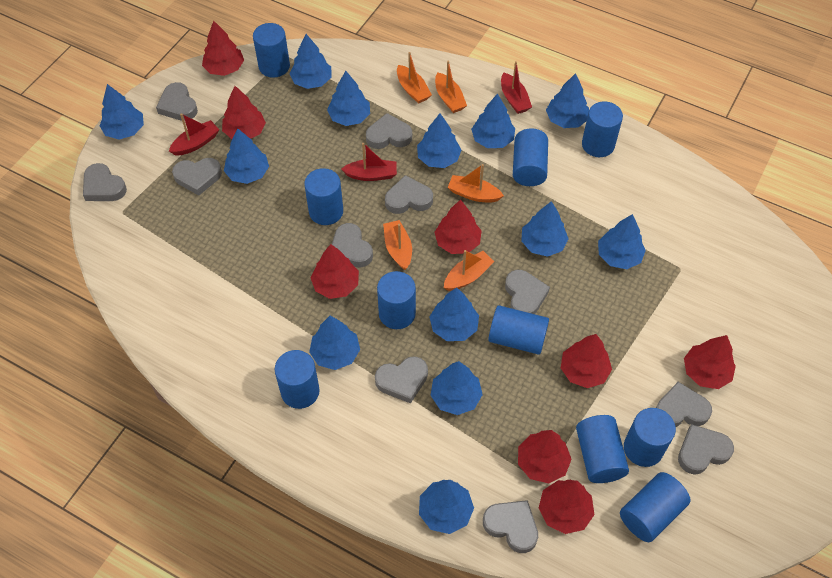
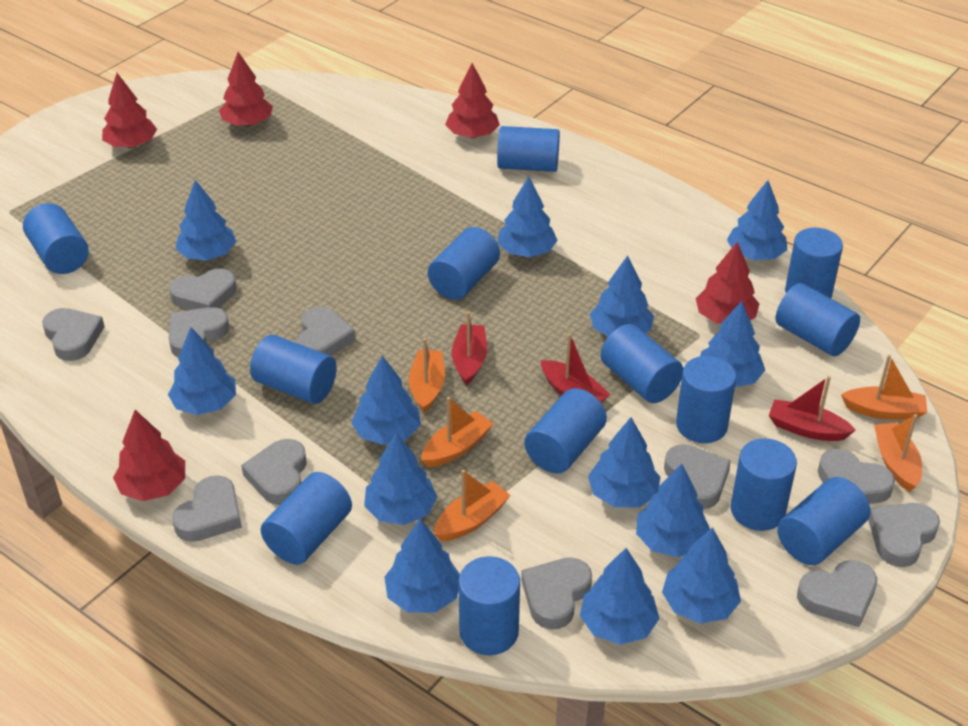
blue cylinder: 10 -> 13
red tree: 8 -> 5

